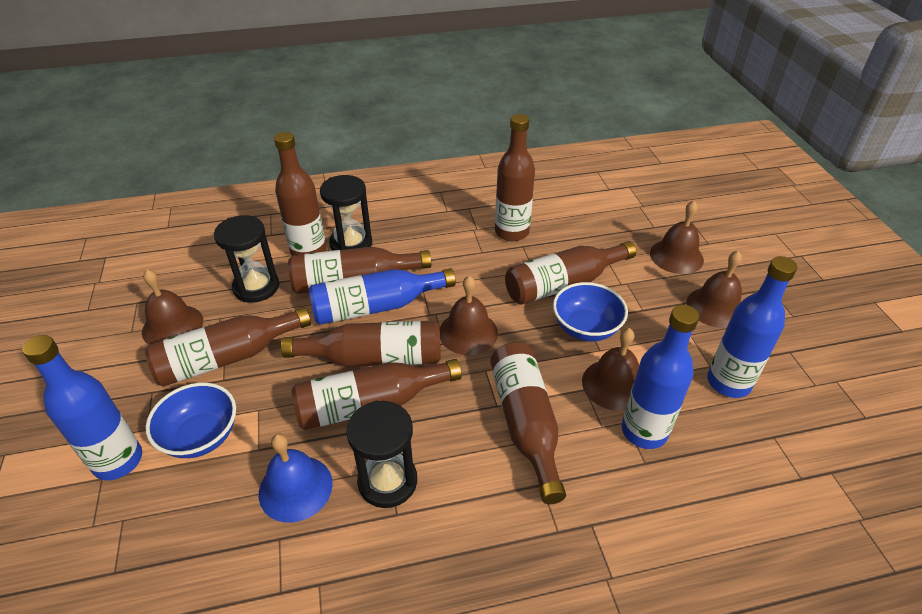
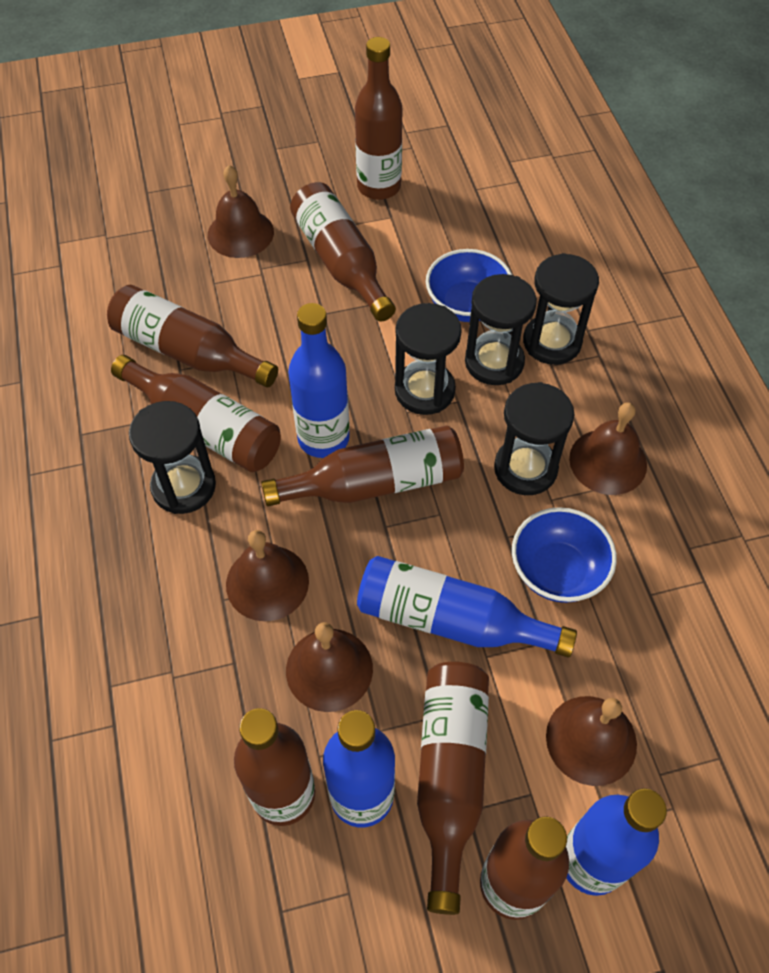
black hourglass: 3 -> 5
blue bell: 1 -> 0

